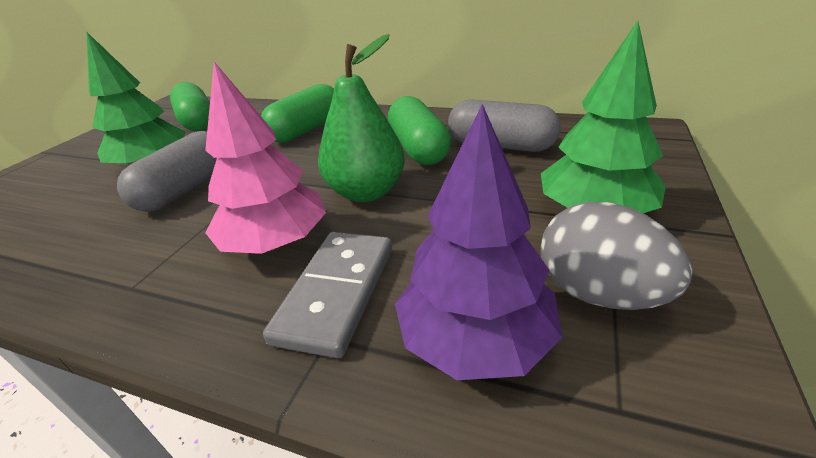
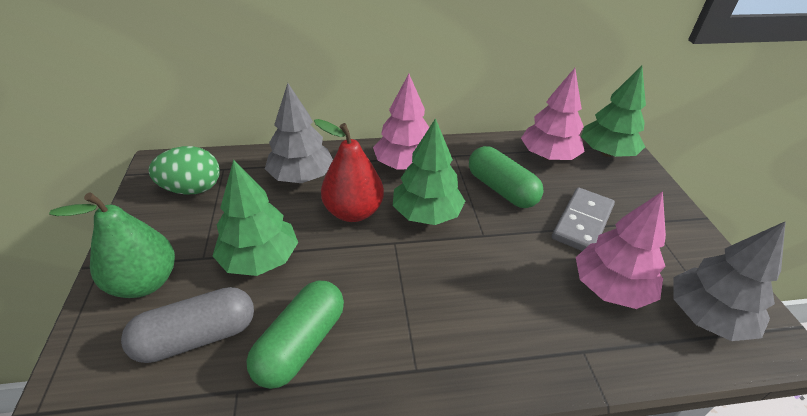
green capsule: 3 -> 2
green egg: 0 -> 1
green tree: 2 -> 3
grey capsule: 2 -> 1
grey egg: 1 -> 0
grey tree: 0 -> 2
pink tree: 1 -> 3
purple tree: 1 -> 0
red pear: 0 -> 1

